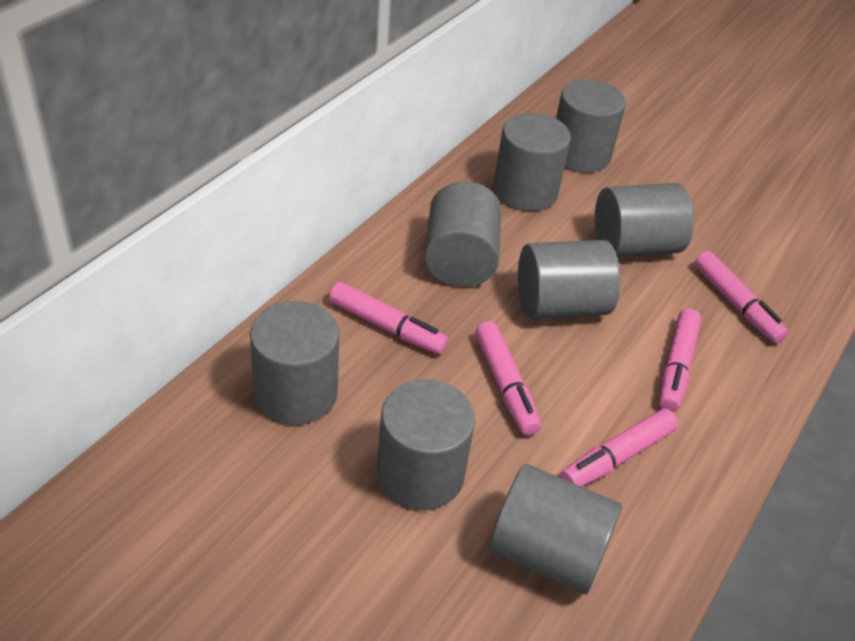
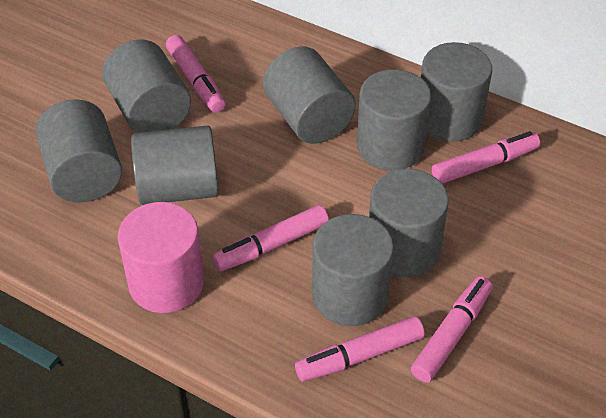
pink cylinder: 0 -> 1

